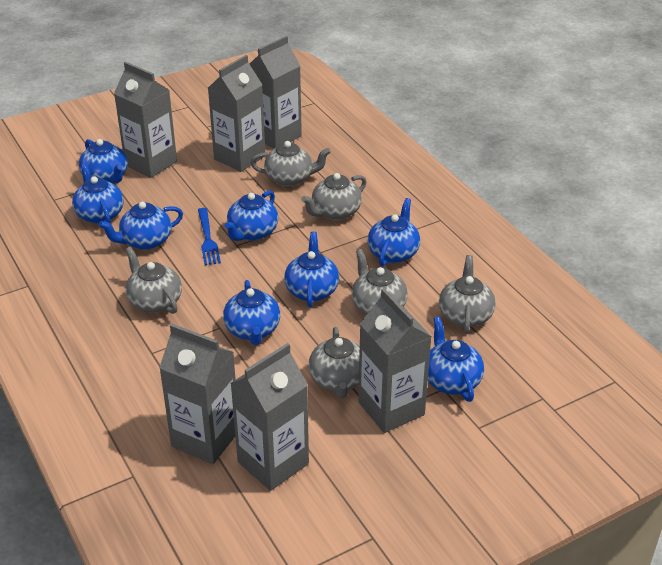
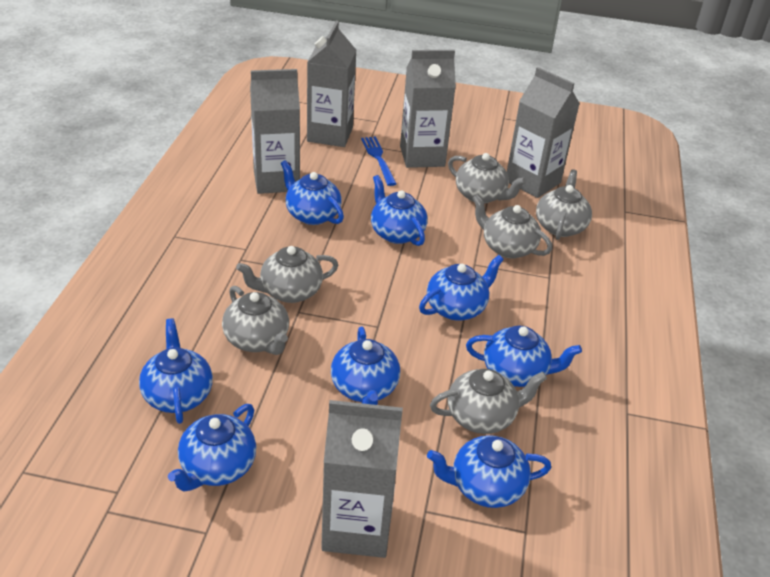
grey carton: 6 -> 5

